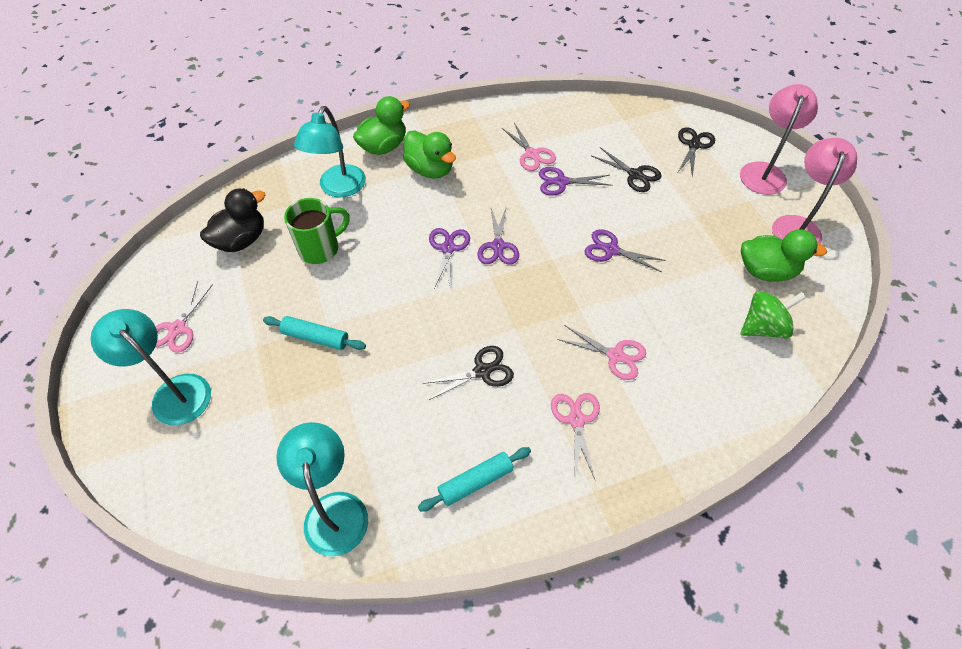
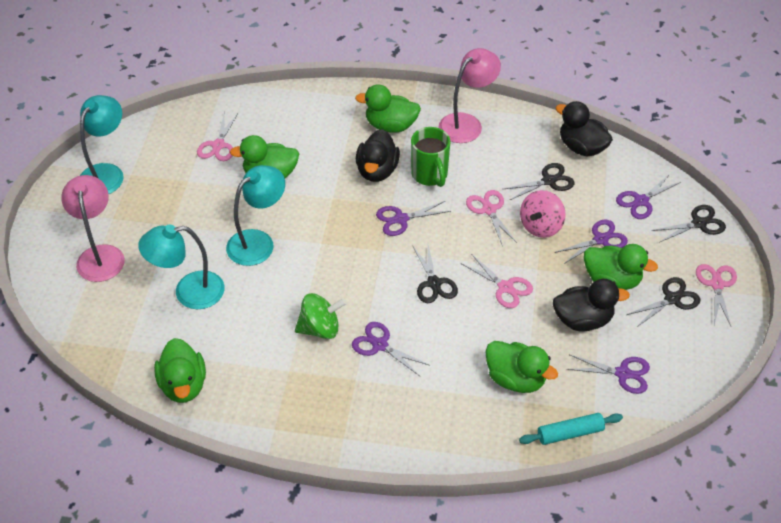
black duck: 1 -> 3
black scissors: 3 -> 4
green duck: 3 -> 5
pink spinning top: 0 -> 1
purple scissors: 4 -> 5
turquoise rolling pin: 2 -> 1

